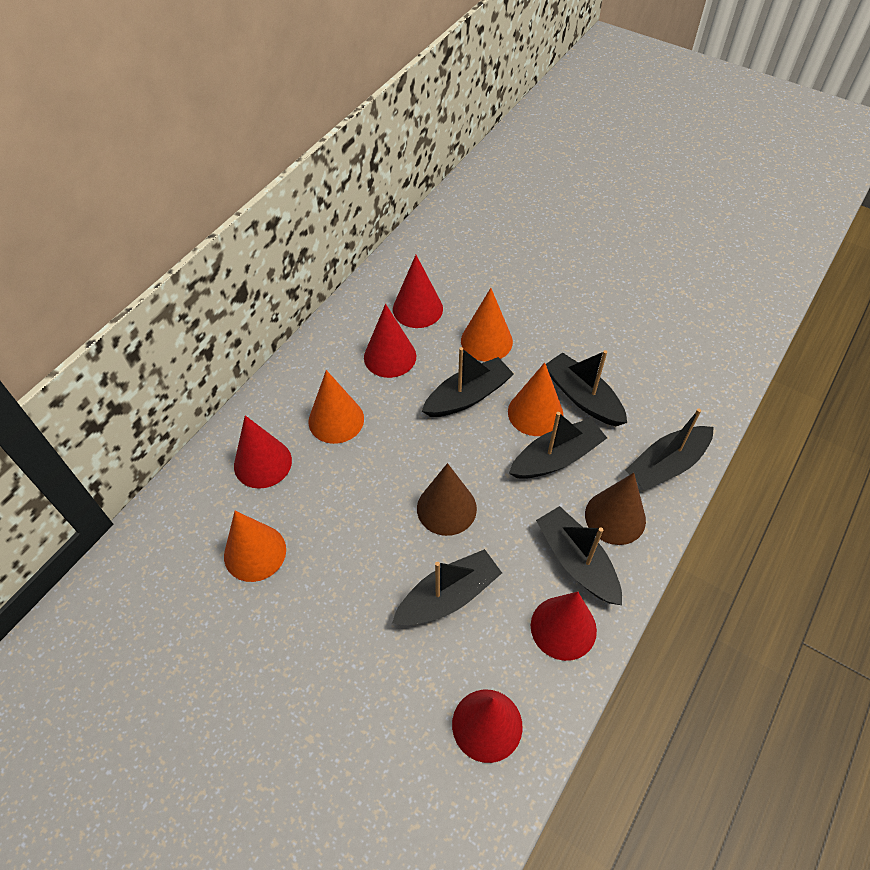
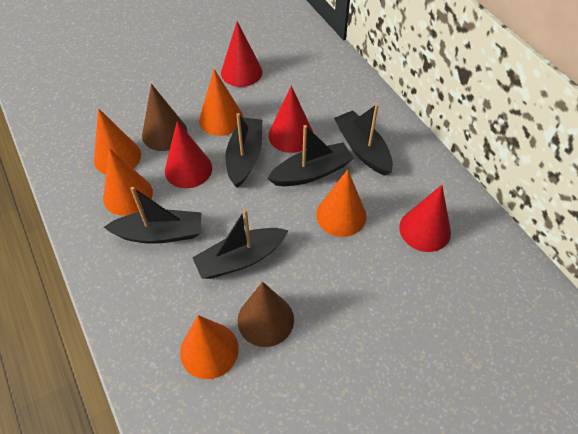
black boat: 6 -> 5
orange cone: 4 -> 5
red cone: 5 -> 4

